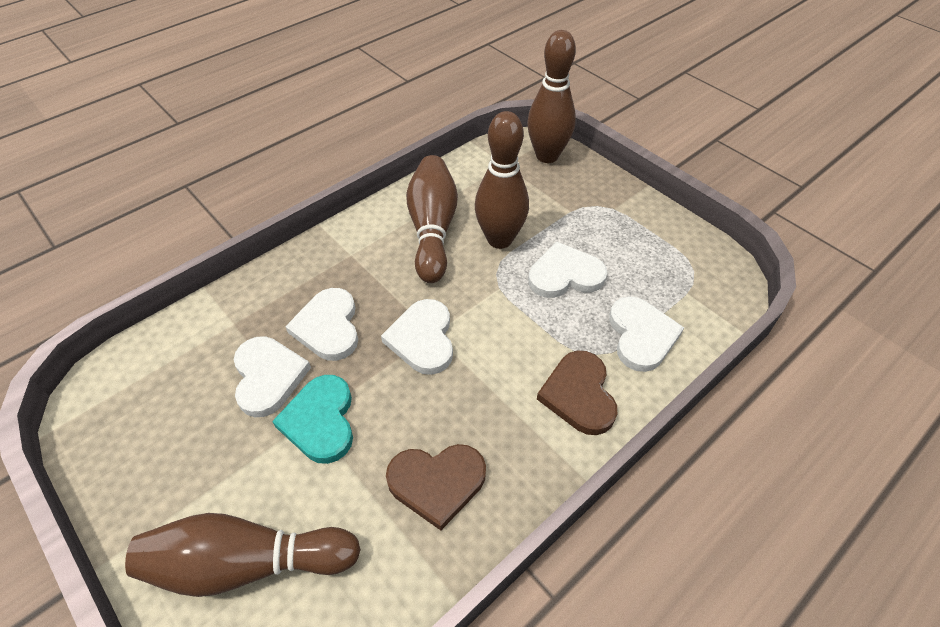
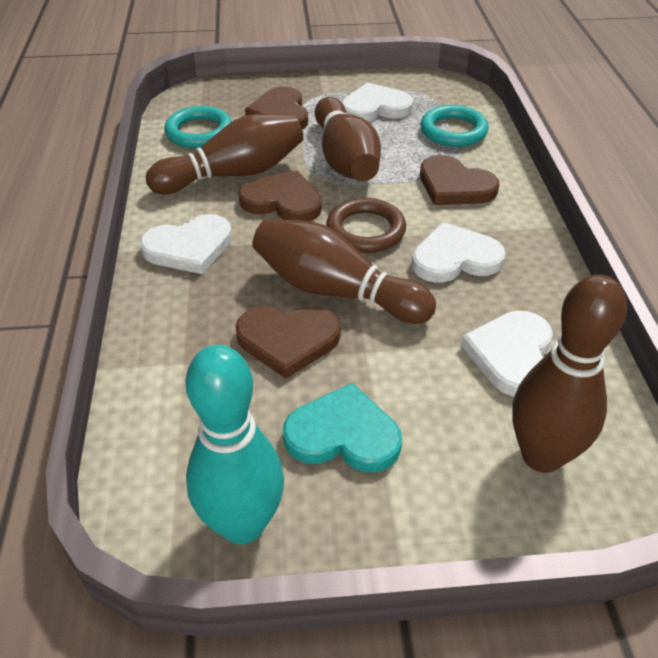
brown heart: 2 -> 4
brown ring: 0 -> 1
turquoise bowling pin: 0 -> 1
turquoise ring: 0 -> 2
white heart: 5 -> 4

